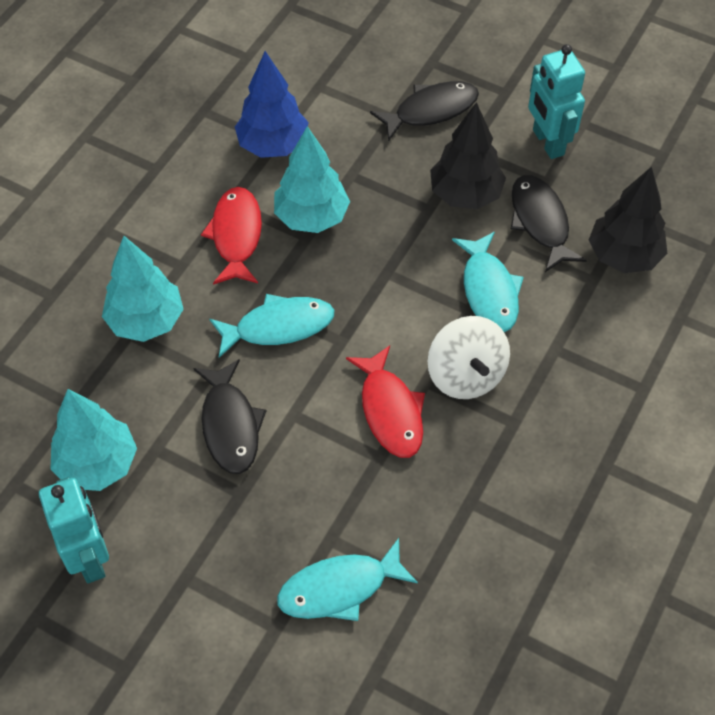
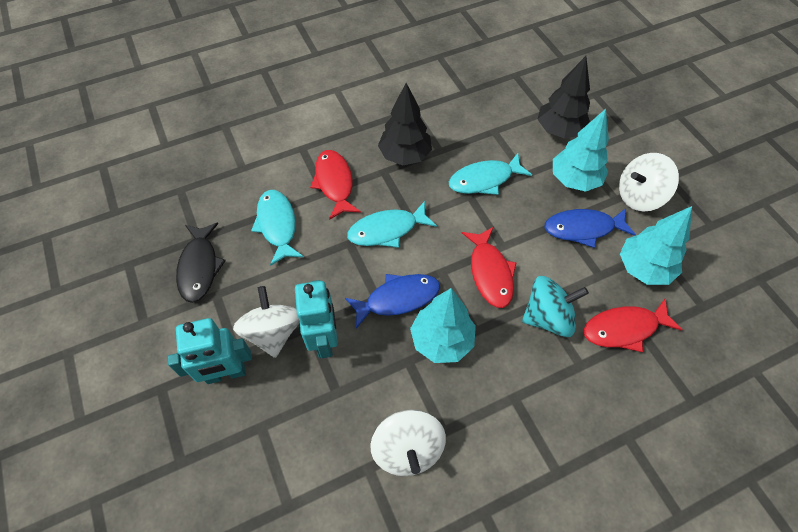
black fish: 3 -> 1
blue fish: 0 -> 2
blue tree: 1 -> 0
red fish: 2 -> 3
turquoise spinning top: 0 -> 1
white spinning top: 1 -> 3

